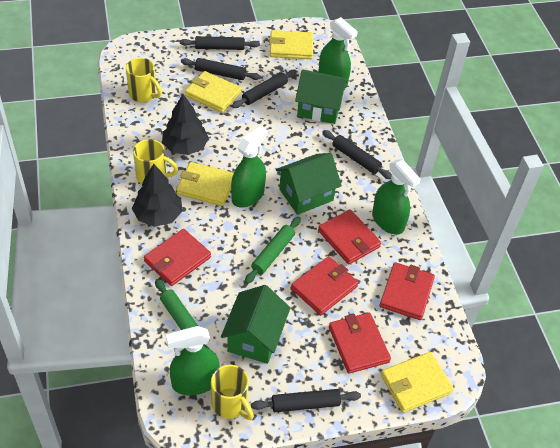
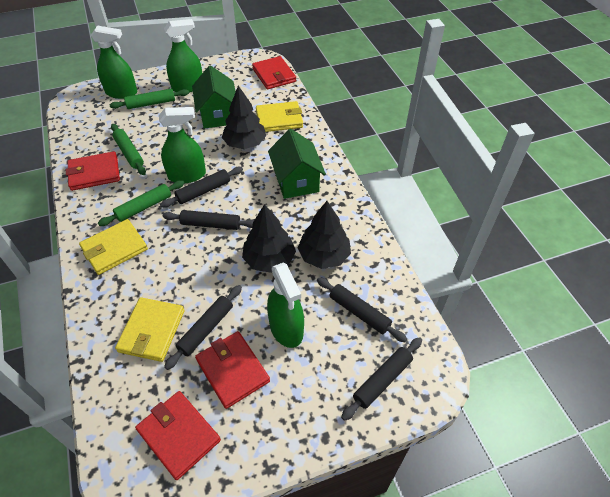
black tree: 2 -> 3
green house: 3 -> 2
green rolling pin: 2 -> 3
red wallet: 5 -> 4
yellow mug: 3 -> 0
yellow wallet: 4 -> 3

